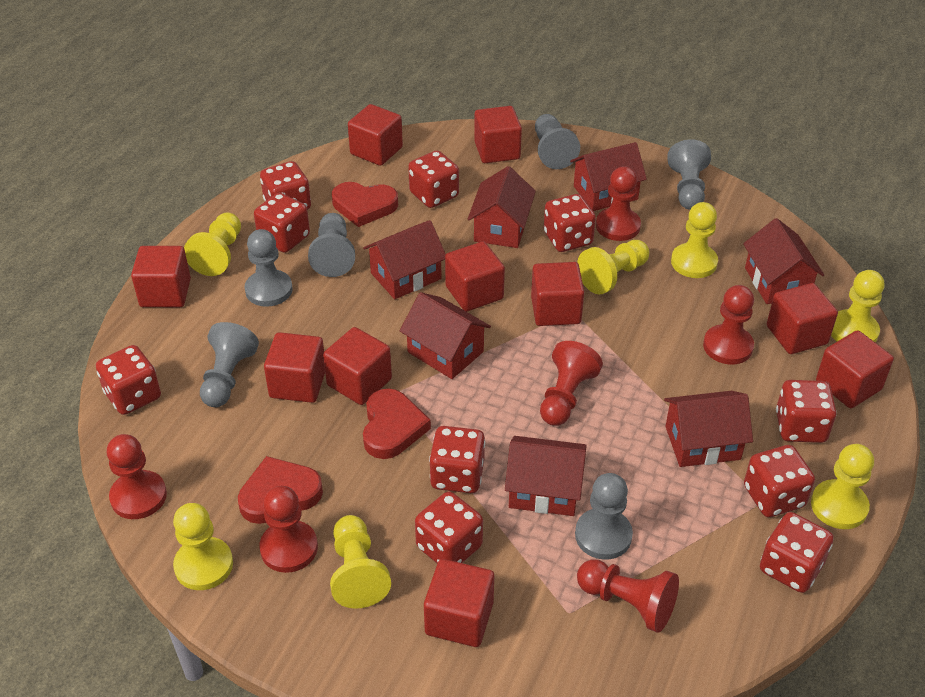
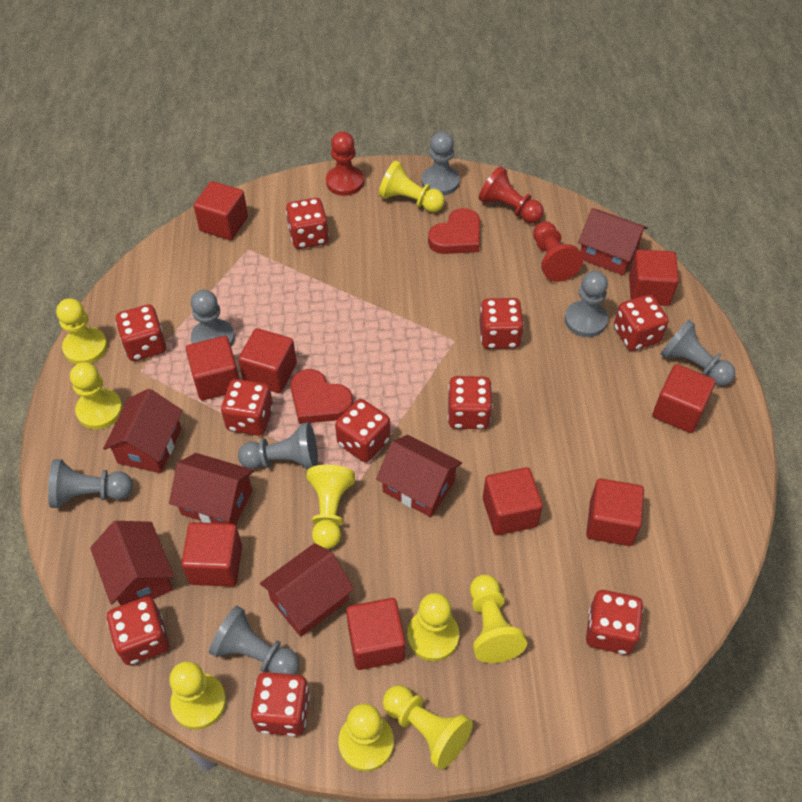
grey pawn: 6 -> 7
red cube: 10 -> 9
red heart: 3 -> 2
red house: 7 -> 6
red pawn: 6 -> 3
yellow pawn: 7 -> 9

